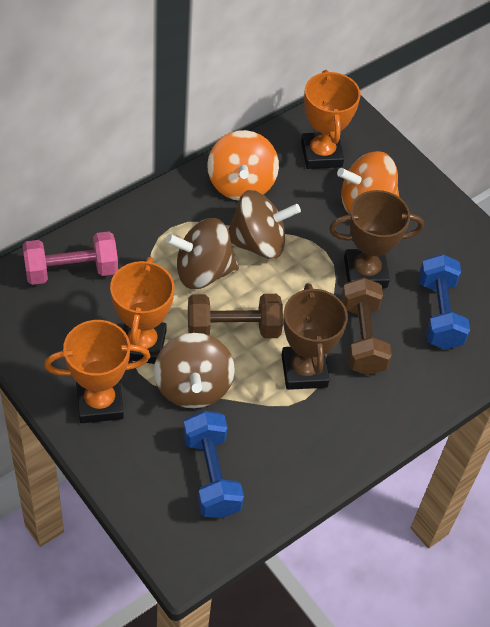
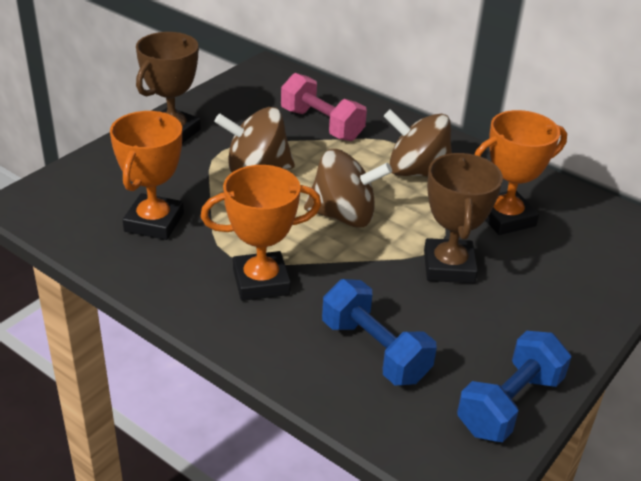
brown dumbbell: 2 -> 0
orange spinning top: 2 -> 0

